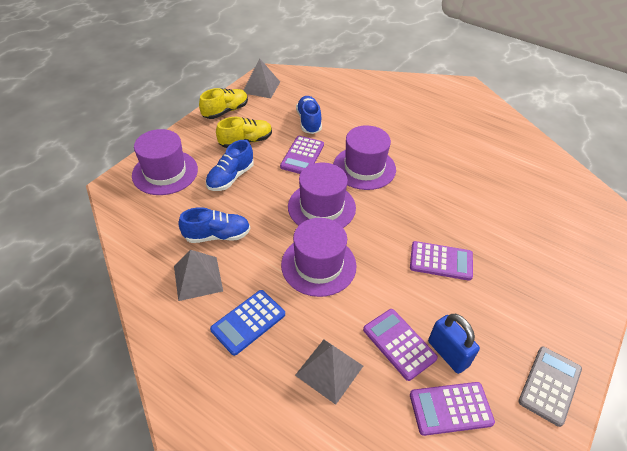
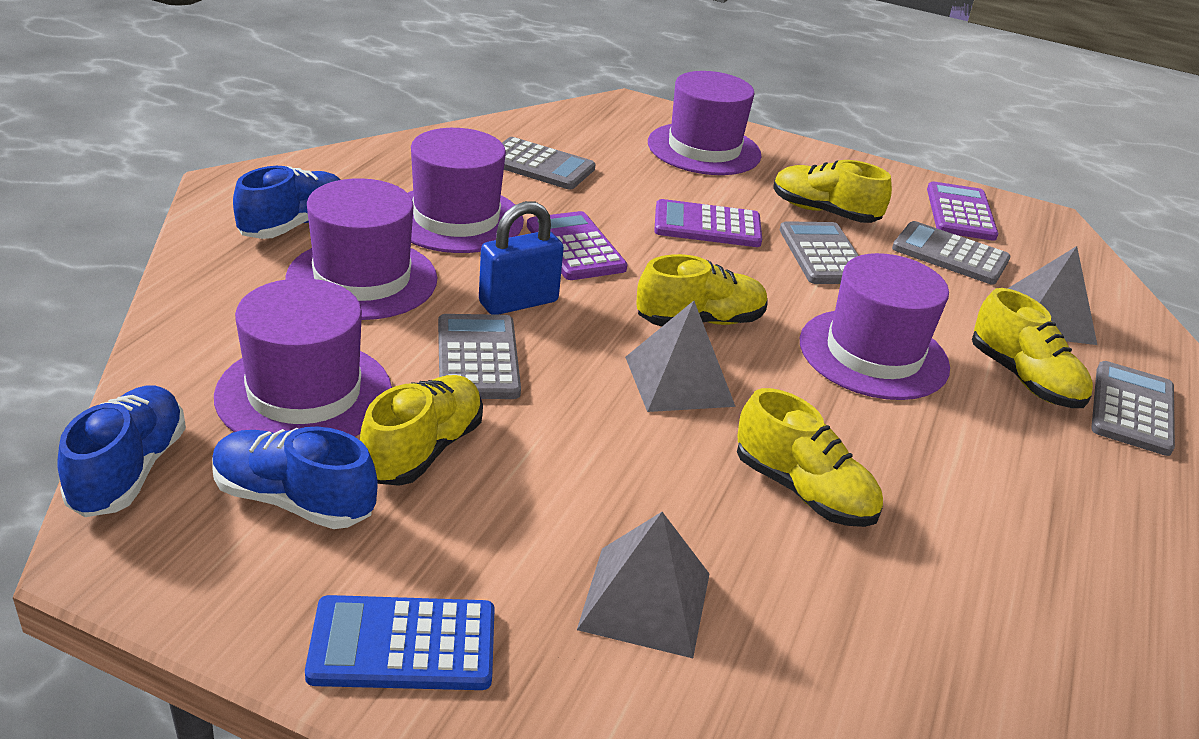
grey calculator: 1 -> 5
purple calculator: 4 -> 3
purple hat: 4 -> 5
yellow shoe: 2 -> 5

